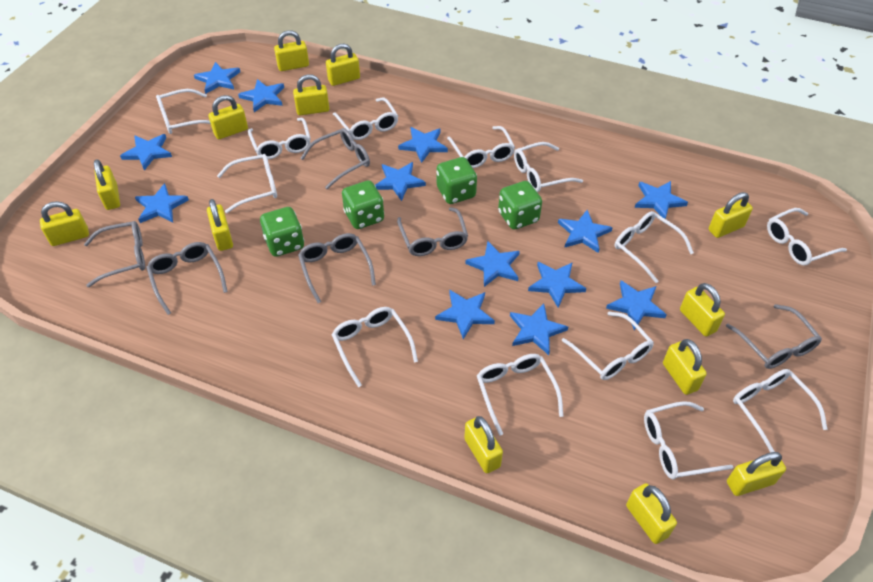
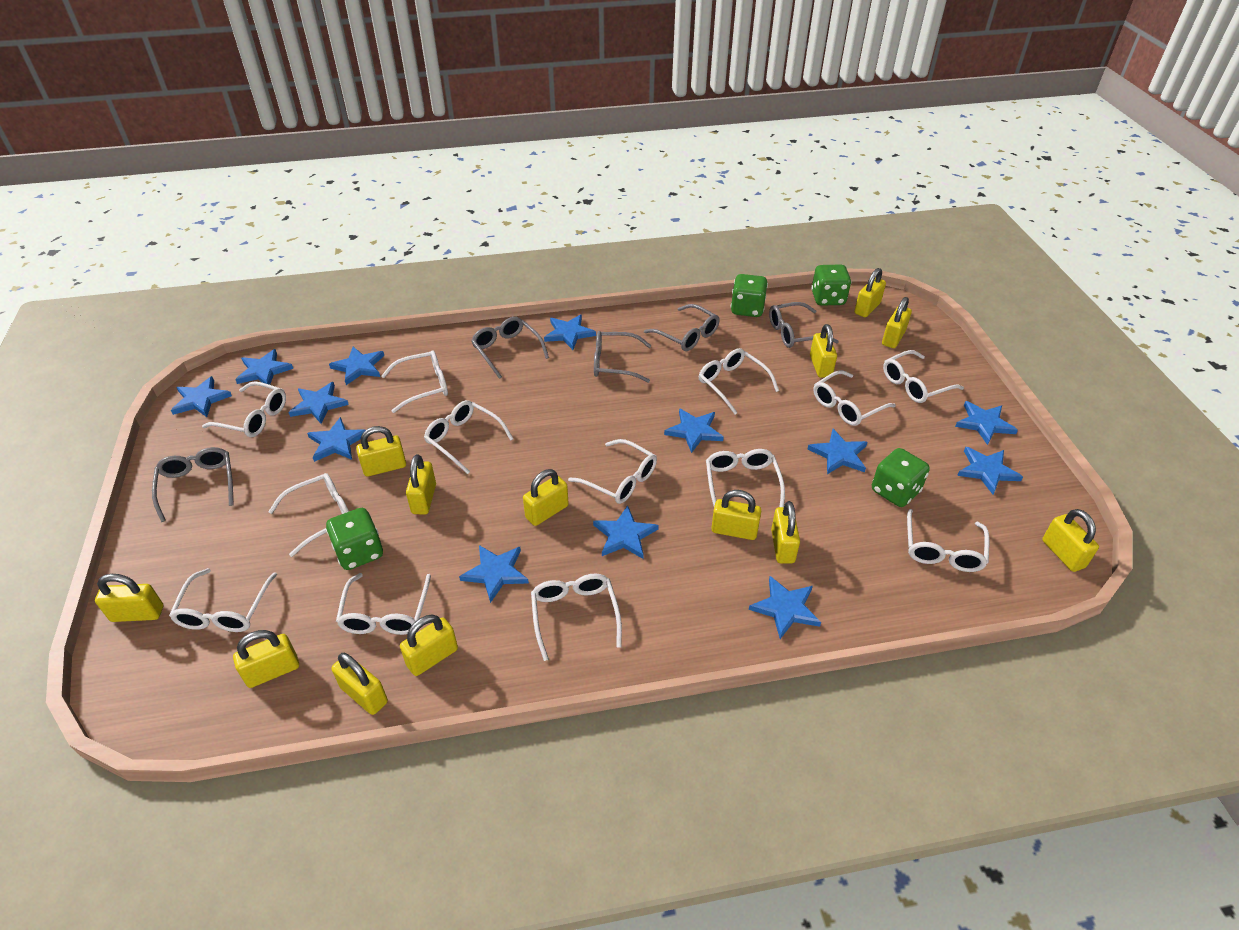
grey glasses: 6 -> 5

